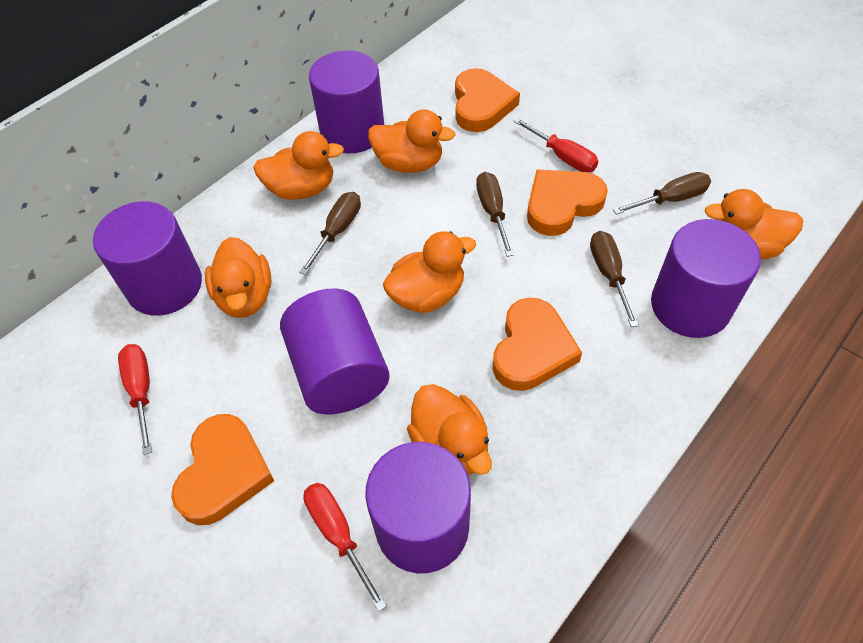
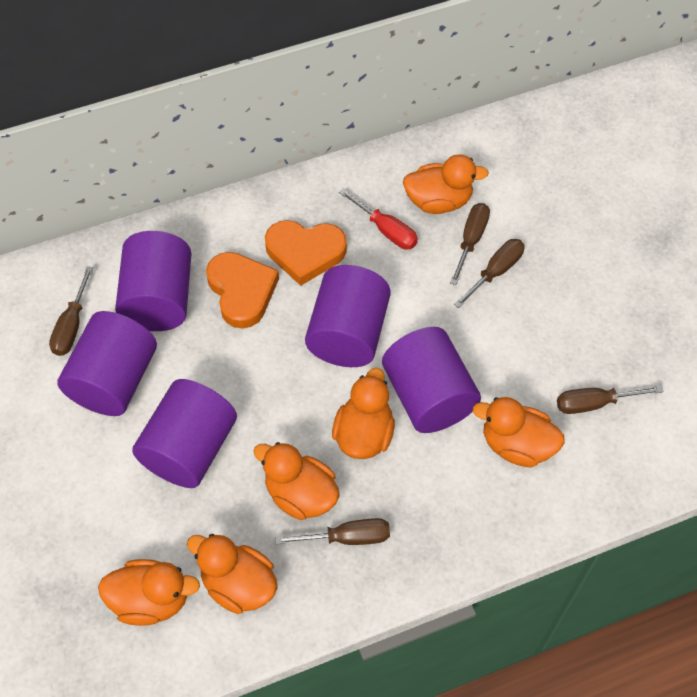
brown screwdriver: 4 -> 5
orange heart: 4 -> 2
red screwdriver: 3 -> 1

